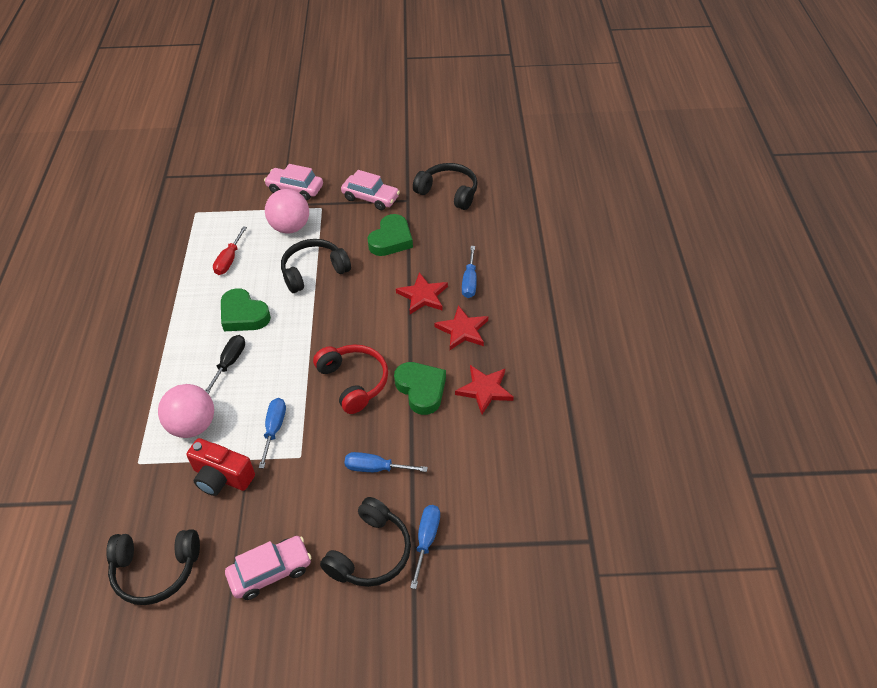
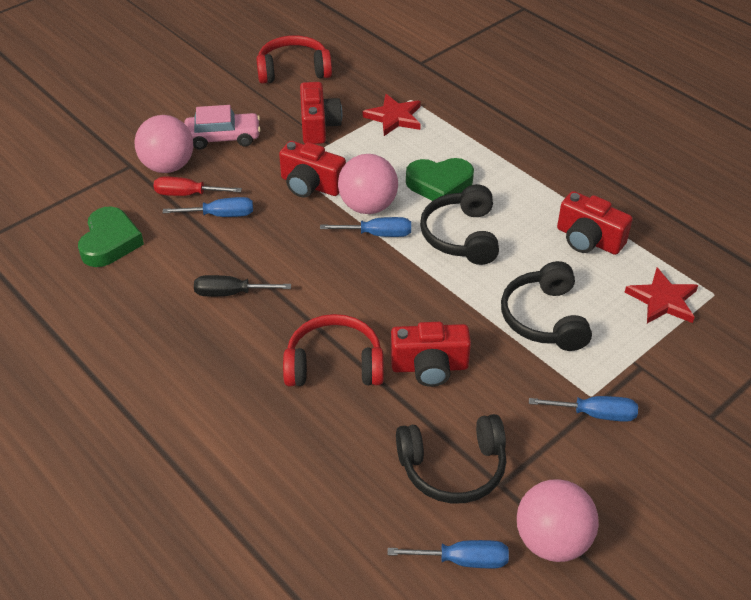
black headphones: 4 -> 3
green heart: 3 -> 2
pink ball: 2 -> 3
pink car: 3 -> 1
red camera: 1 -> 4
red headphones: 1 -> 2
red star: 3 -> 2

